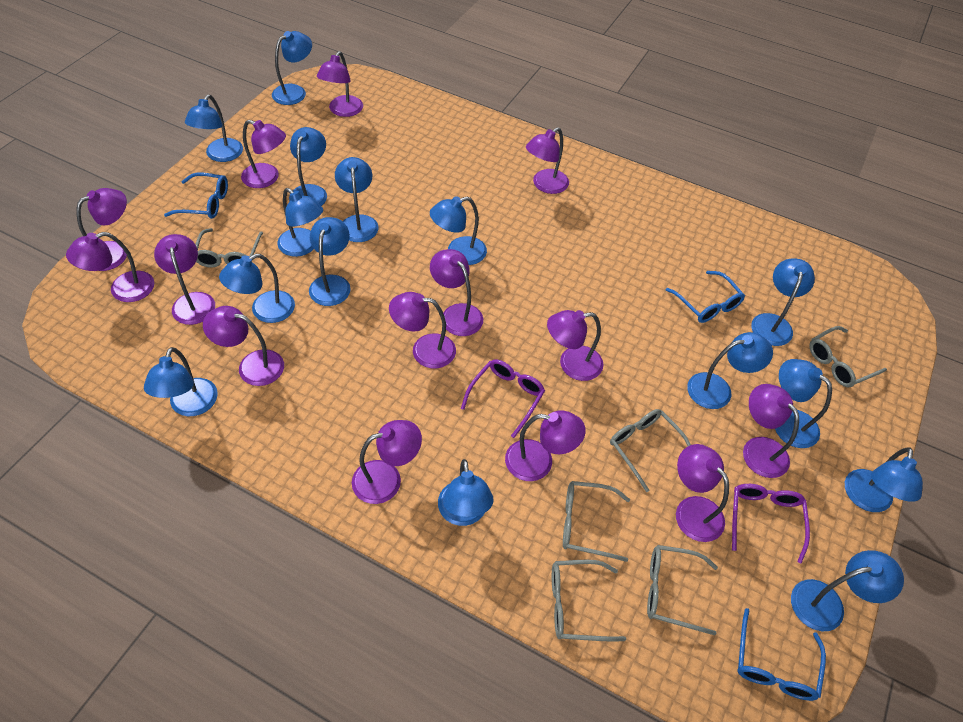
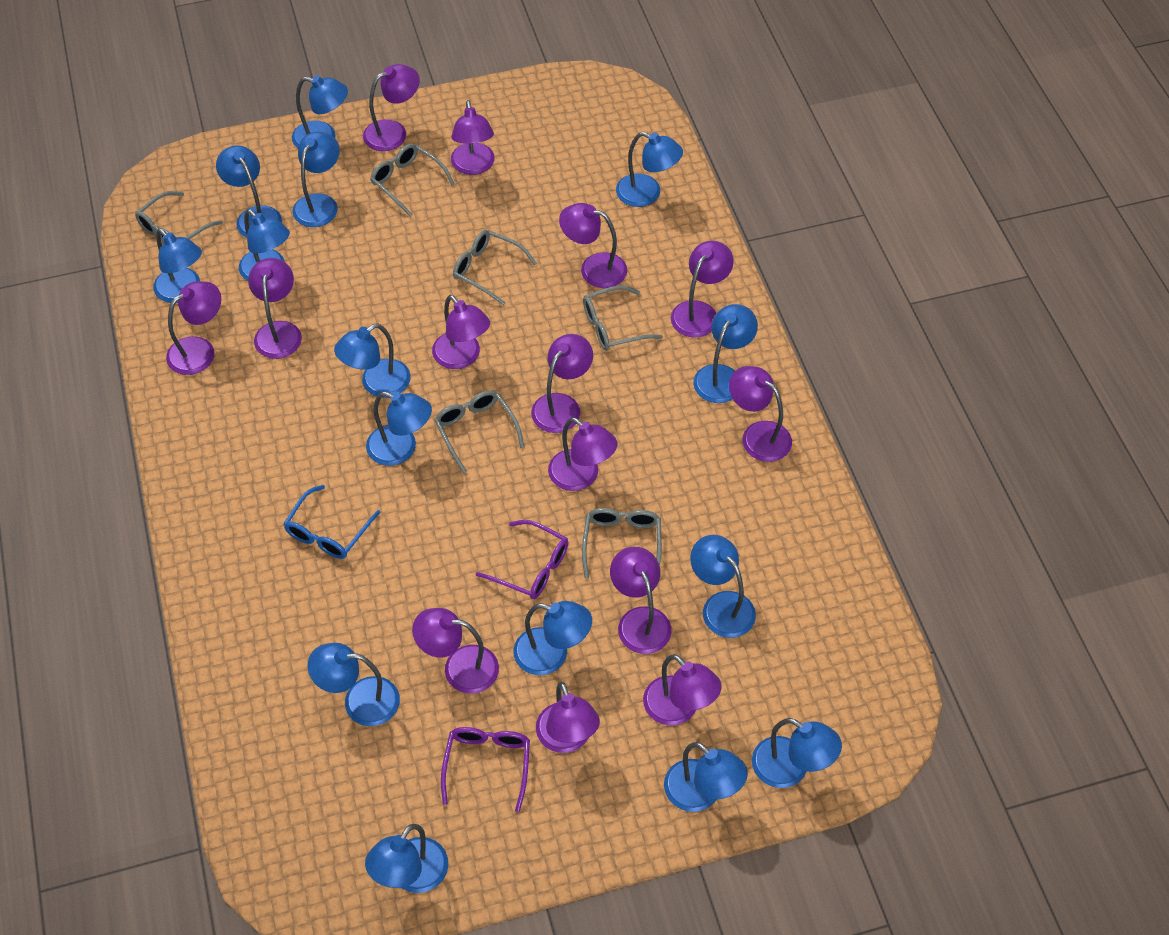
blue glasses: 3 -> 1

